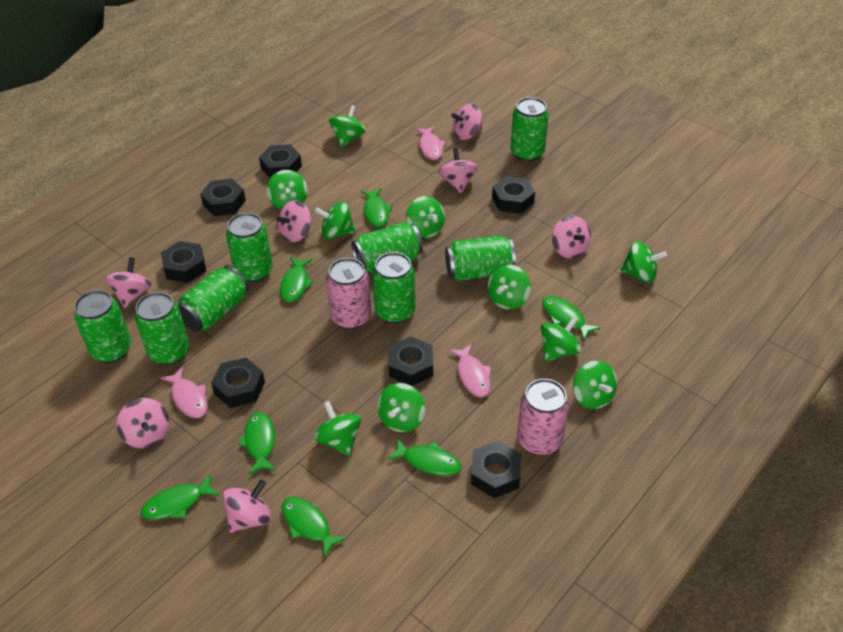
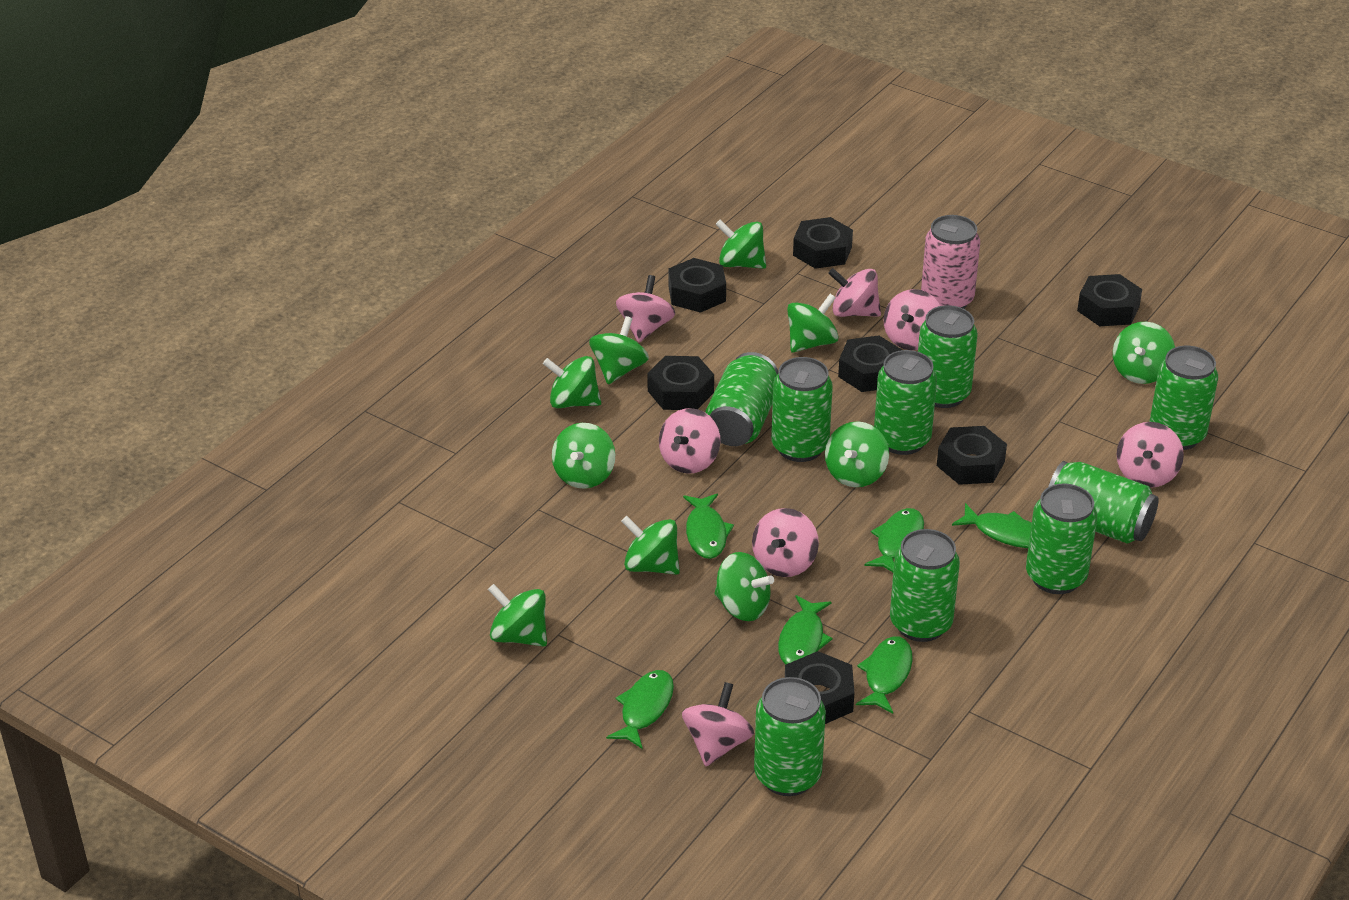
green can: 8 -> 9
green fish: 7 -> 6
pink can: 2 -> 1
pink fish: 3 -> 0

